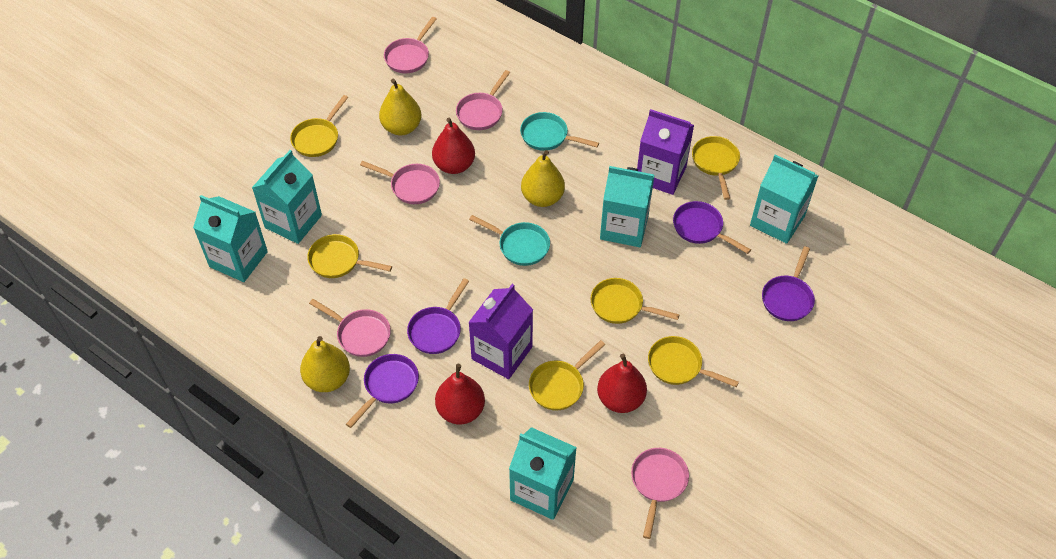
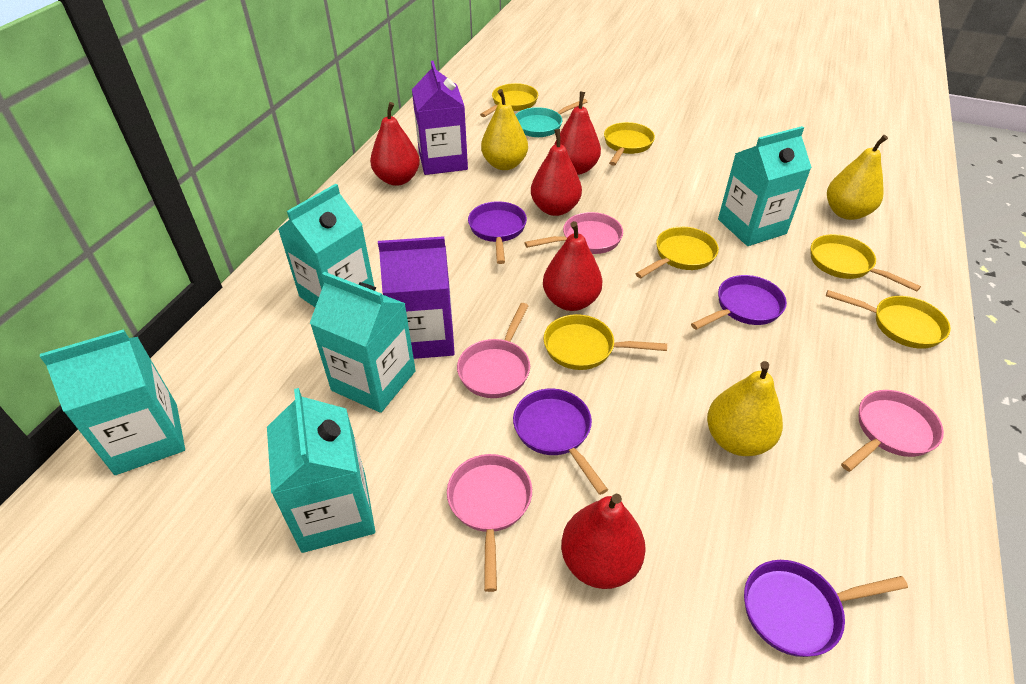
pink pan: 5 -> 4
red pear: 3 -> 5
turquoise pan: 2 -> 1

